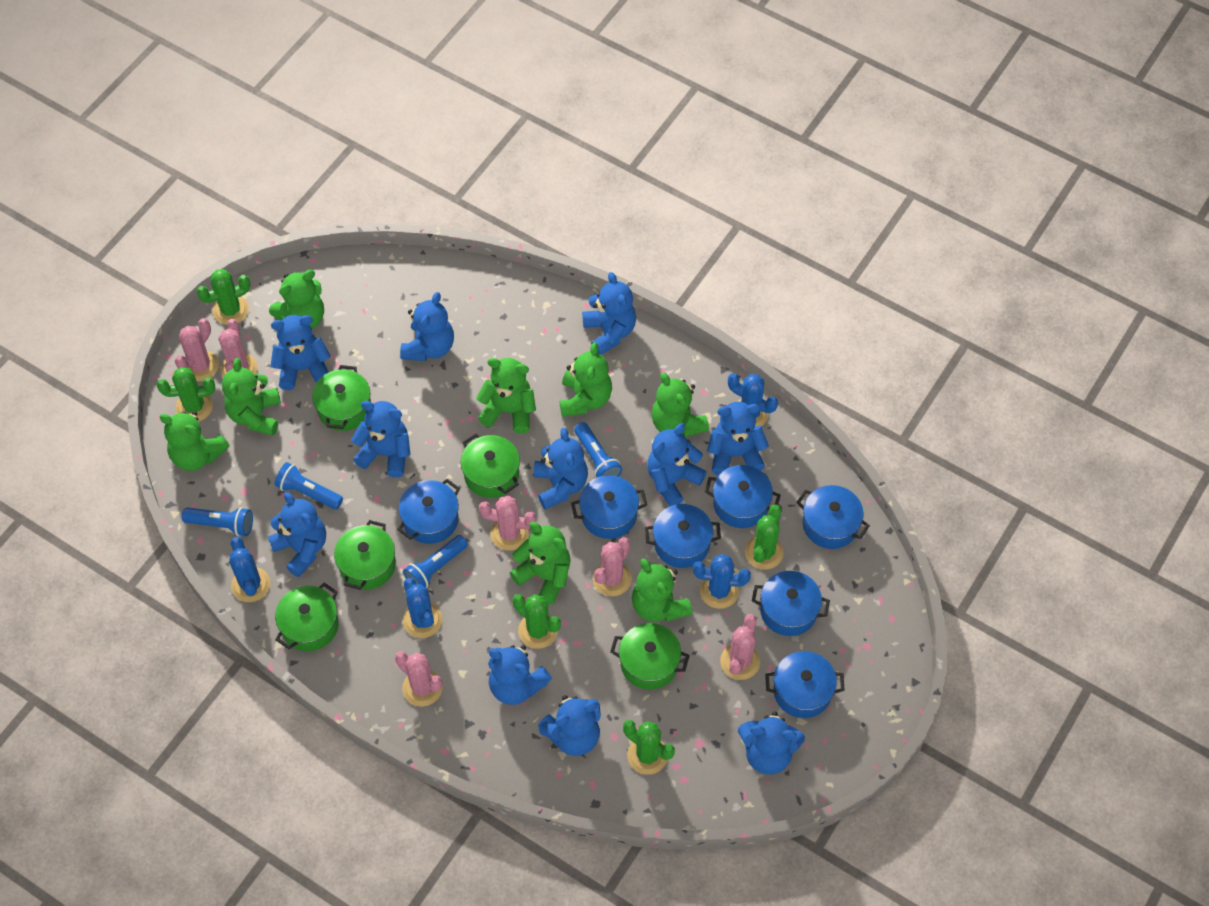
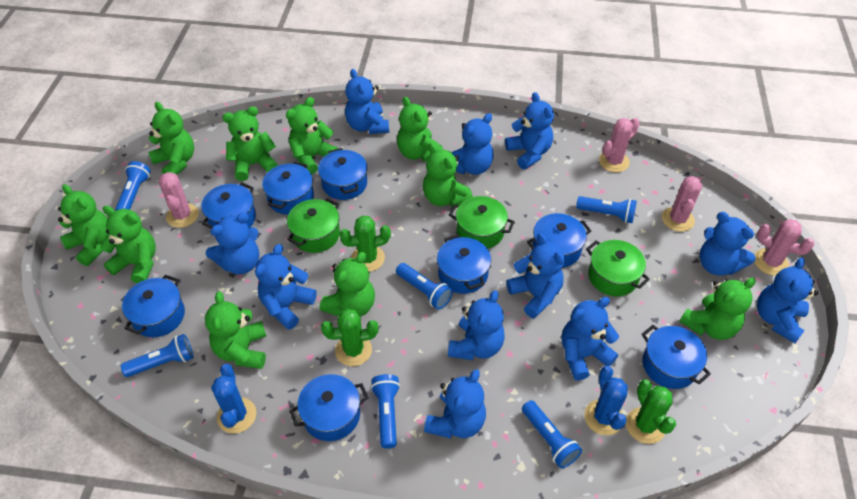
blue cactus: 4 -> 2
blue flashlight: 4 -> 6
blue pot: 7 -> 8
green cactus: 5 -> 3
green pot: 5 -> 3
green teddy bear: 8 -> 10
pink cactus: 6 -> 4

